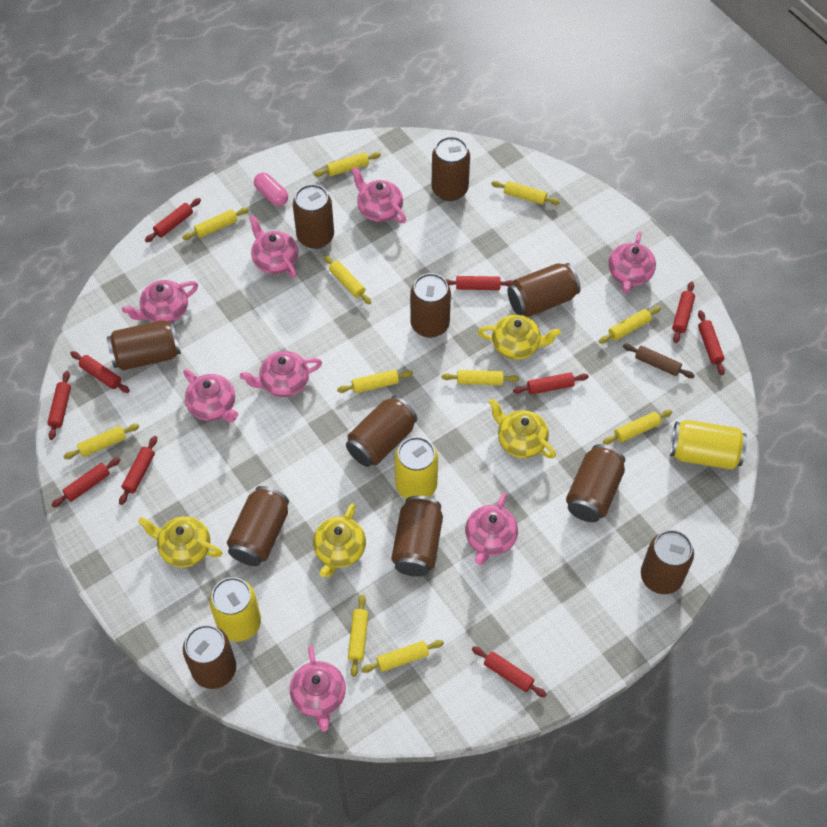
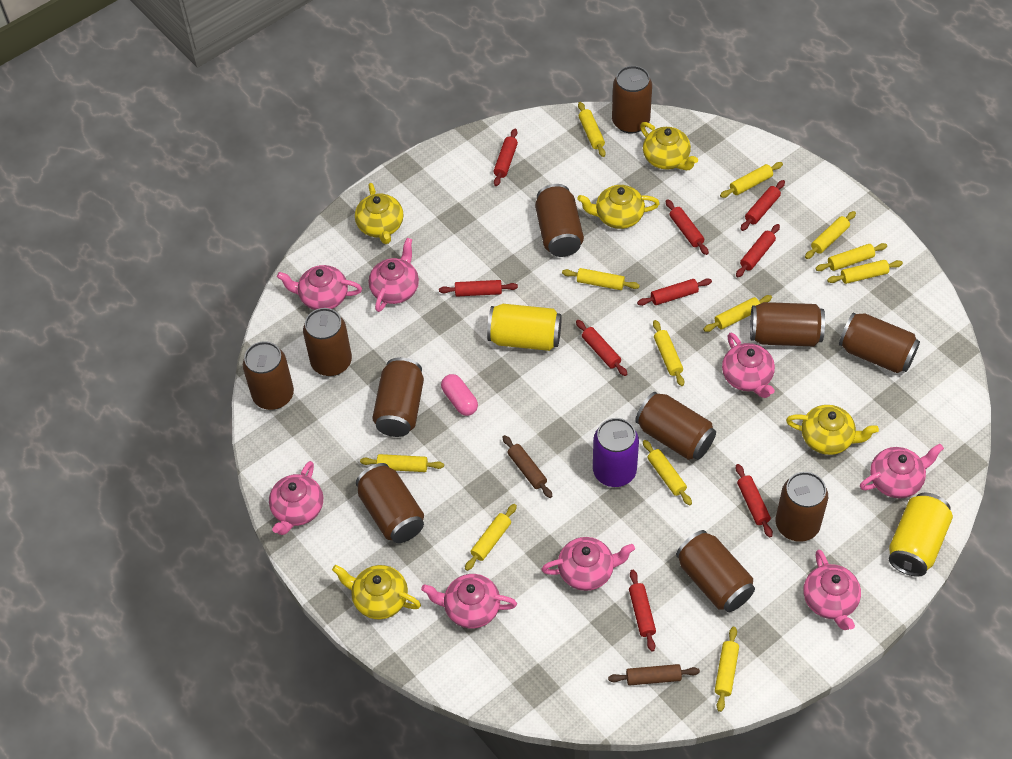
brown rolling pin: 1 -> 2
purple can: 0 -> 1
red rolling pin: 10 -> 9
yellow can: 3 -> 2
yellow rolling pin: 11 -> 12
yellow teapot: 4 -> 5

